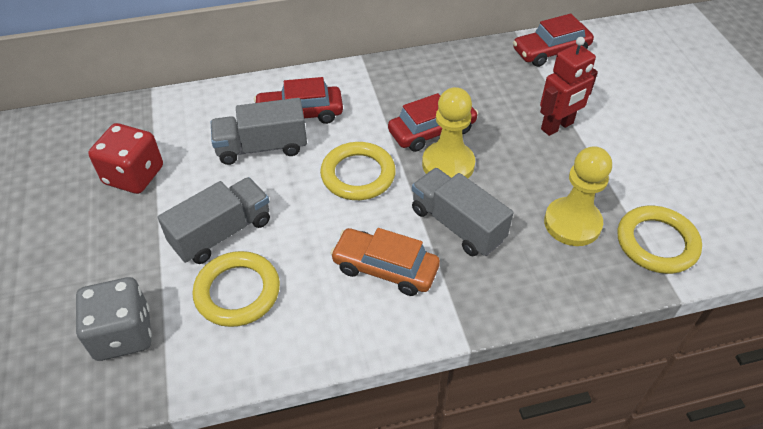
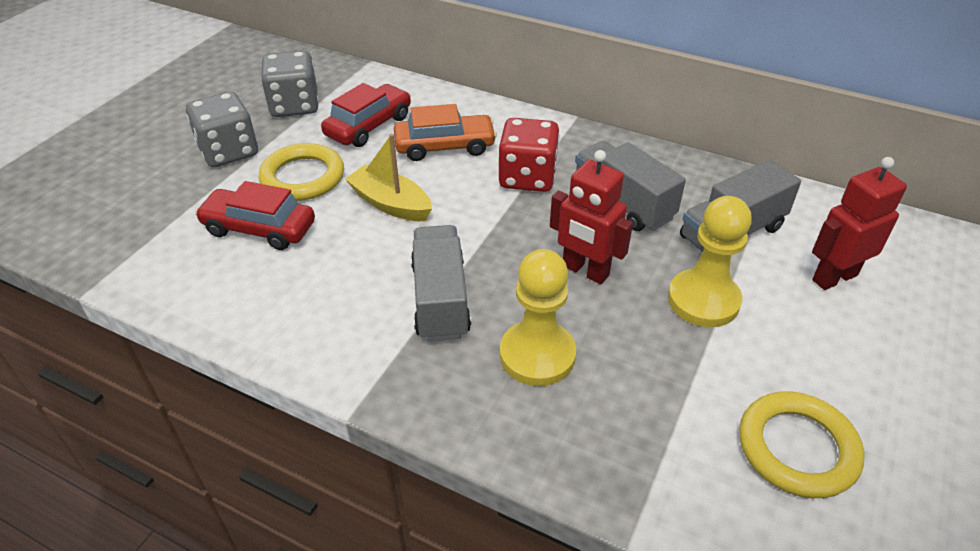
grey dice: 1 -> 2
red car: 3 -> 2
red robot: 1 -> 2
yellow boat: 0 -> 1
yellow ring: 3 -> 2

